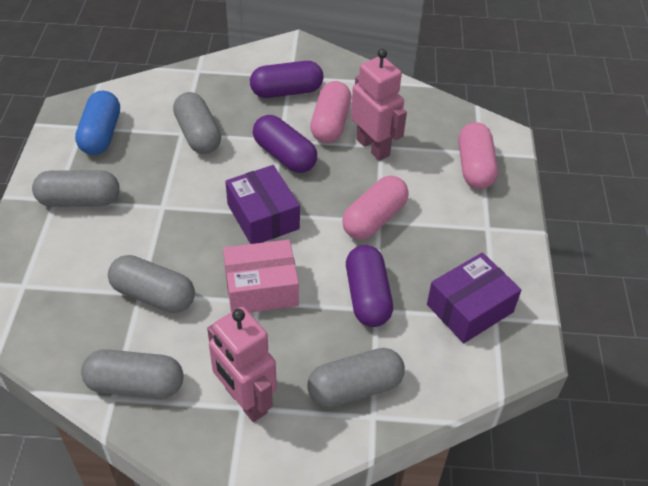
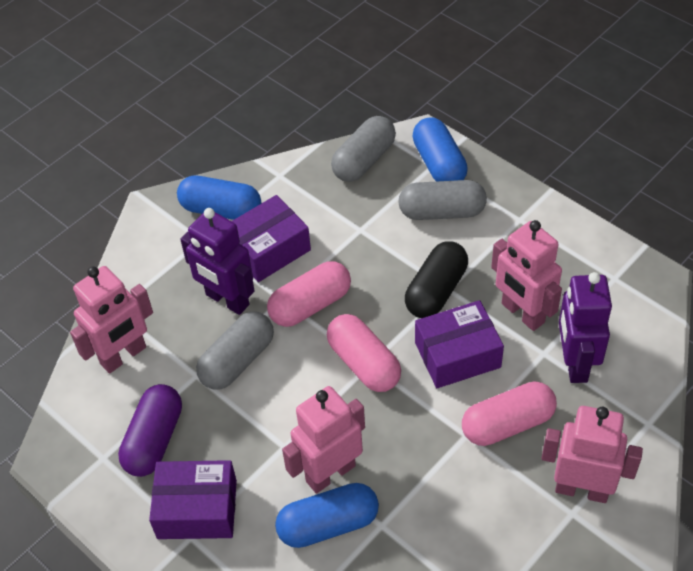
black capsule: 0 -> 1
blue capsule: 1 -> 3
grey capsule: 5 -> 3
pink box: 1 -> 0
pink robot: 2 -> 4
purple box: 2 -> 3
purple capsule: 3 -> 1
purple robot: 0 -> 2

